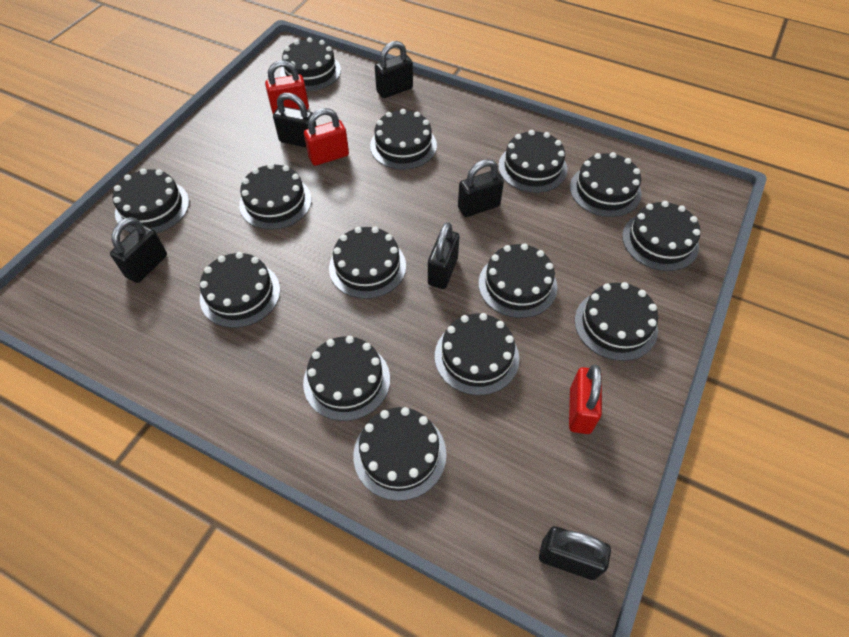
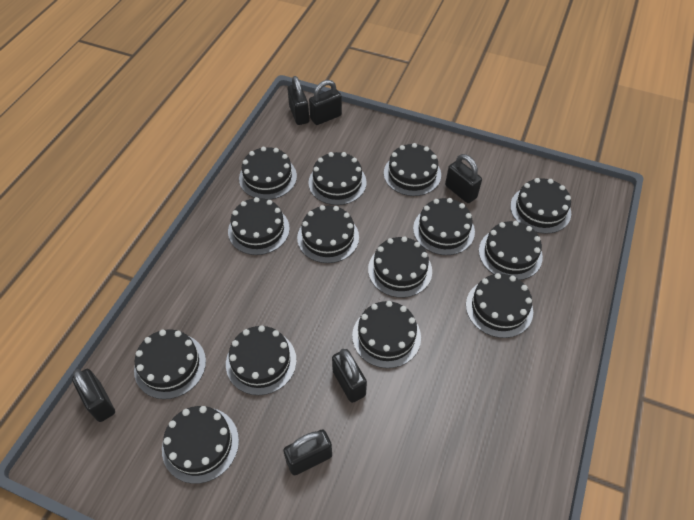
red padlock: 3 -> 0

